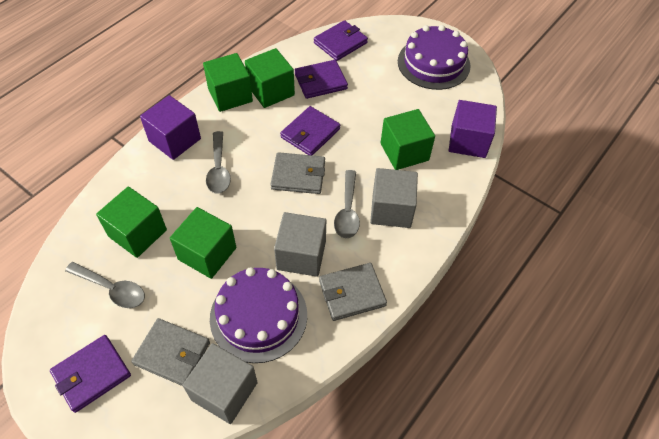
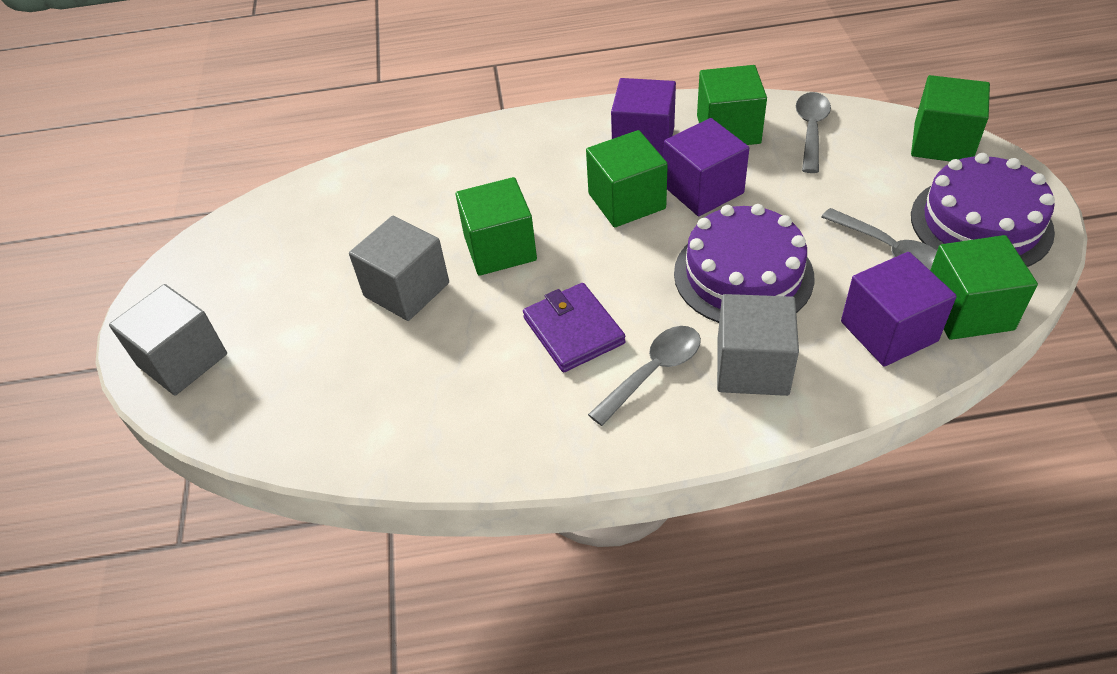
grey wallet: 3 -> 0
purple cube: 2 -> 3
purple wallet: 4 -> 1

